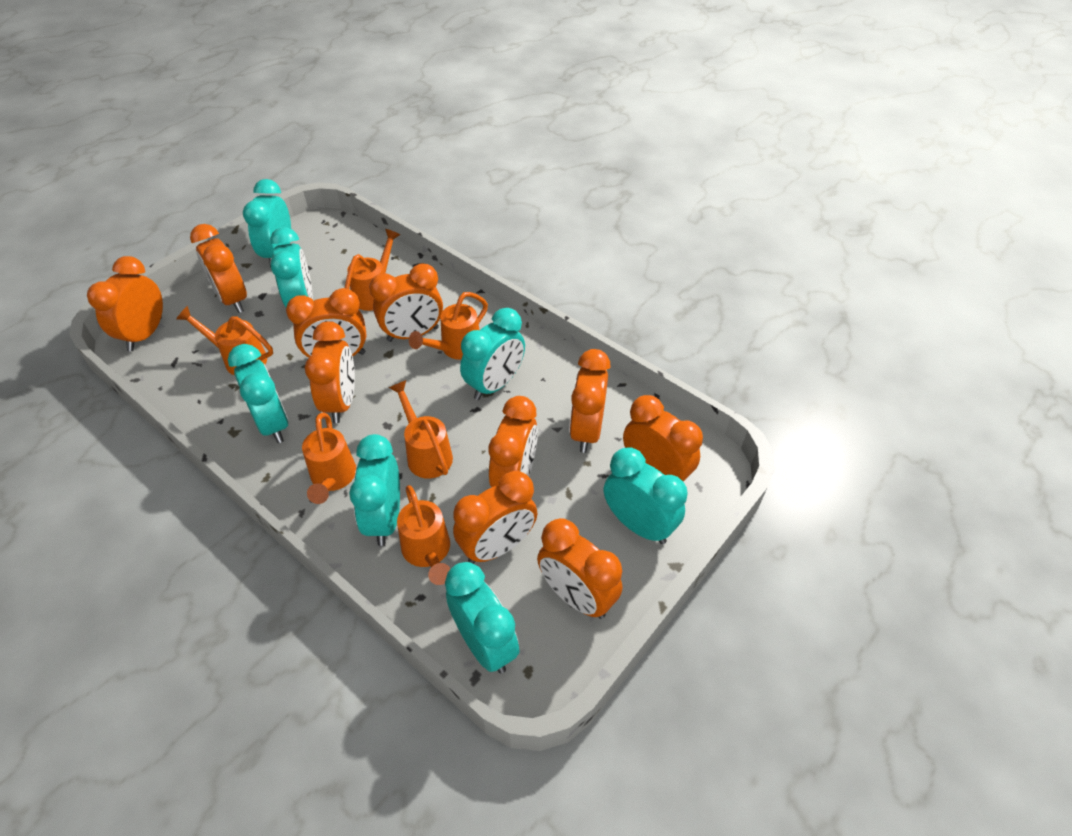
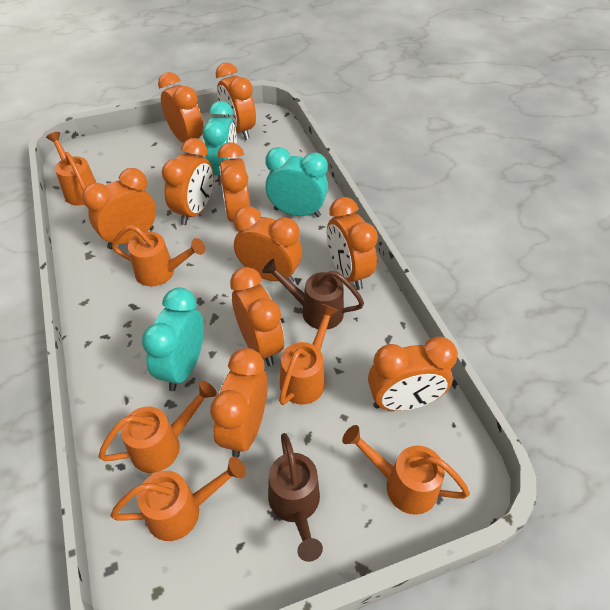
brown watering can: 0 -> 2
turquoise clock: 7 -> 3

